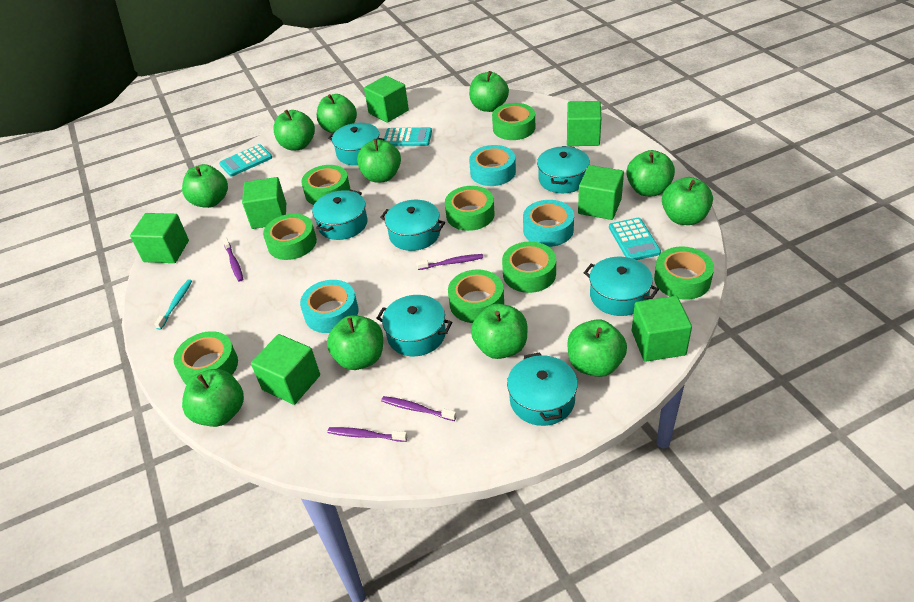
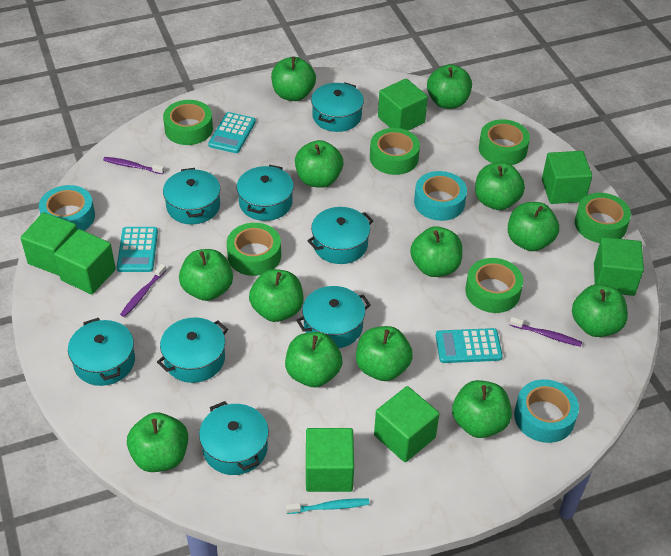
green apple: 11 -> 13
green tape: 8 -> 6
purple toothbrush: 4 -> 3
turquoise pot: 7 -> 8

